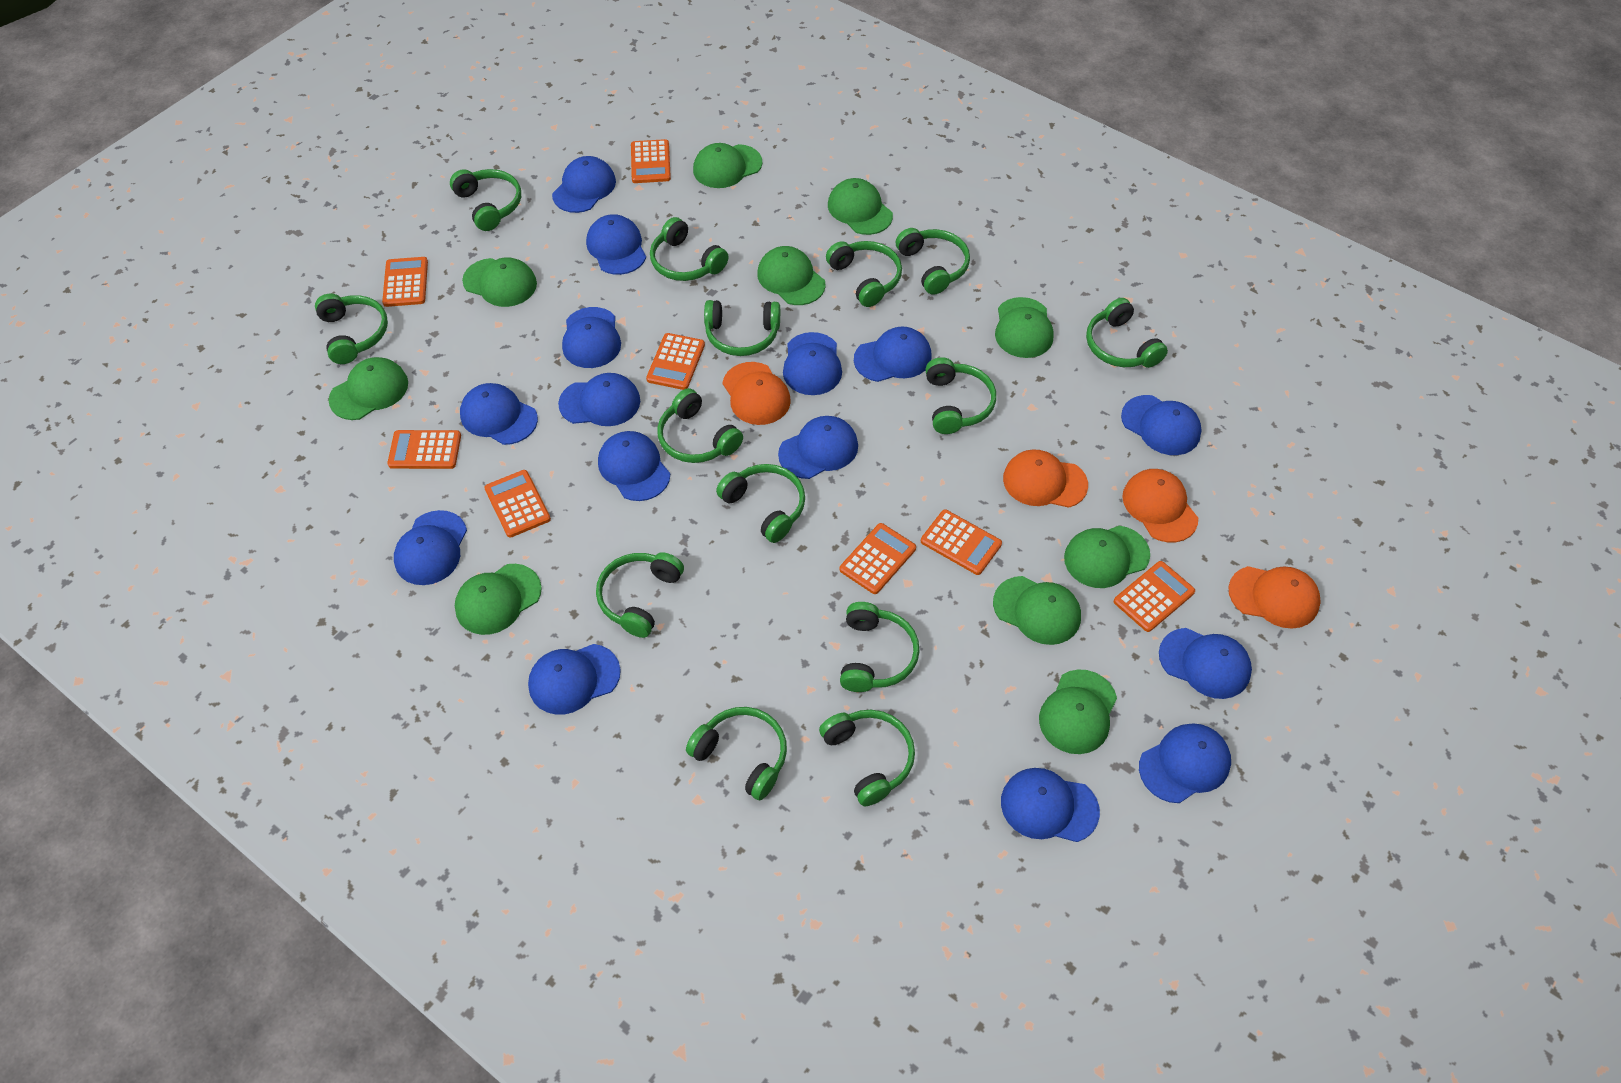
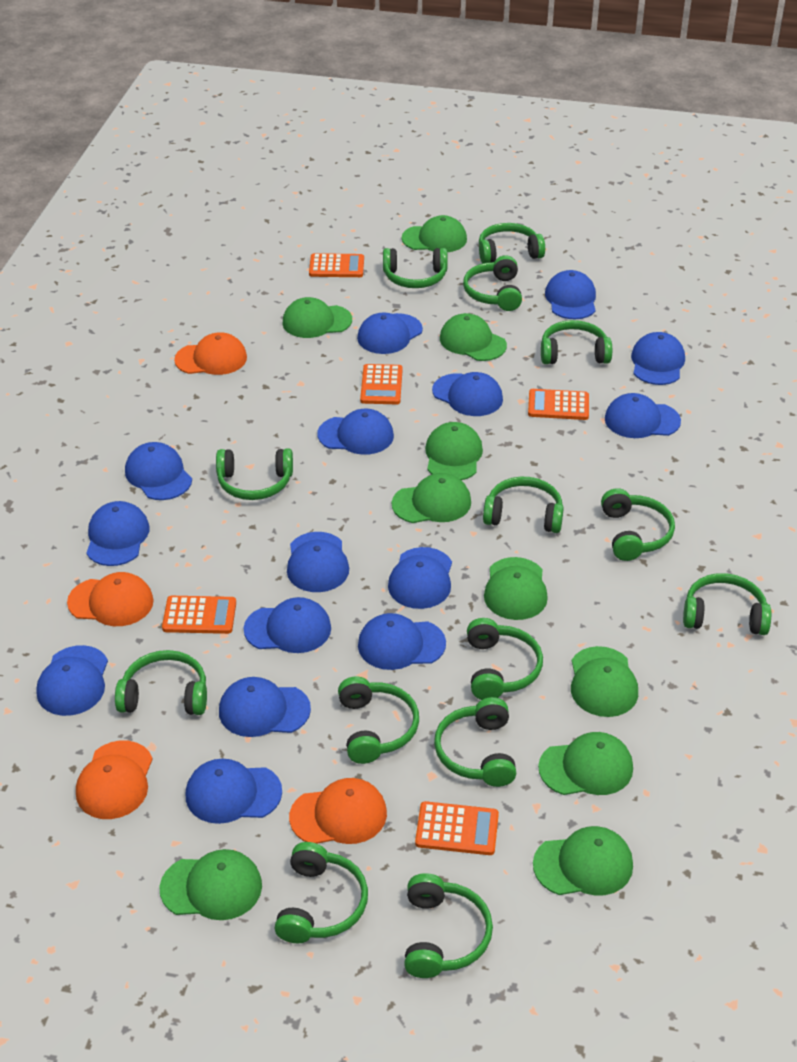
orange calculator: 8 -> 5

